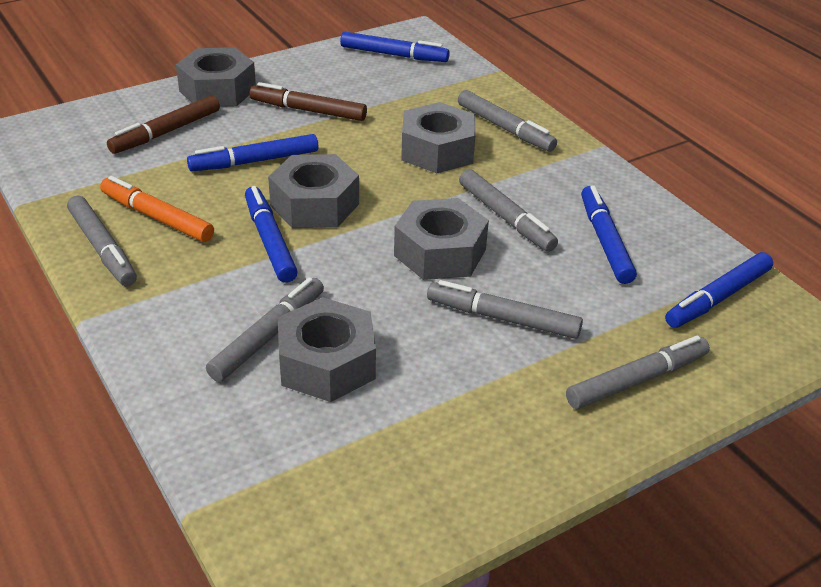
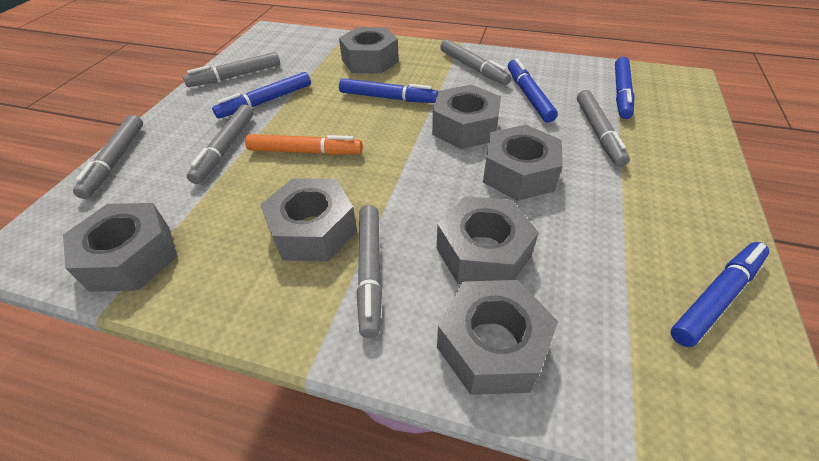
brown marker: 2 -> 0
grey nut: 5 -> 7

